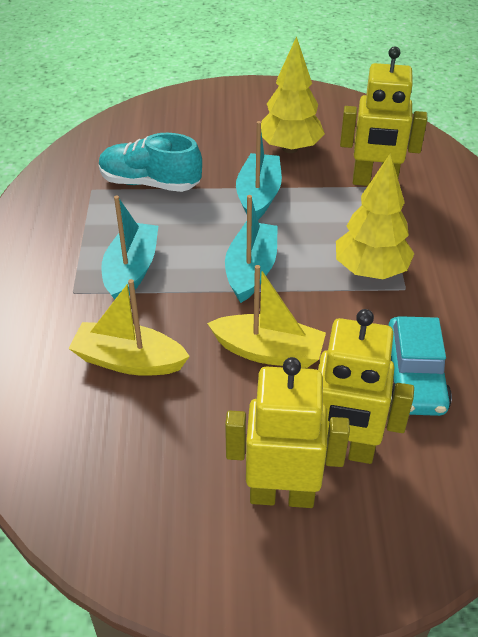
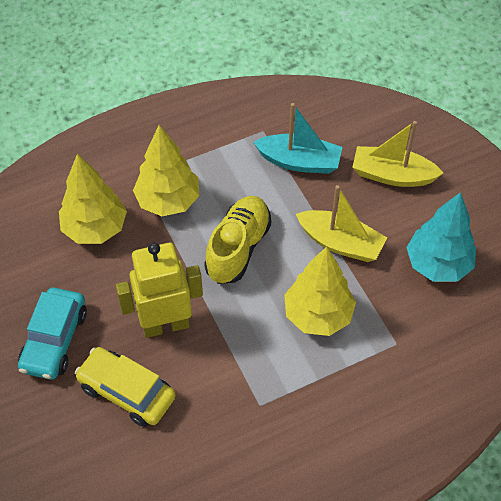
turquoise boat: 3 -> 1
turquoise shoe: 1 -> 0
turquoise tree: 0 -> 1
yellow car: 0 -> 1
yellow robot: 3 -> 1
yellow shoe: 0 -> 1
yellow tree: 2 -> 3

